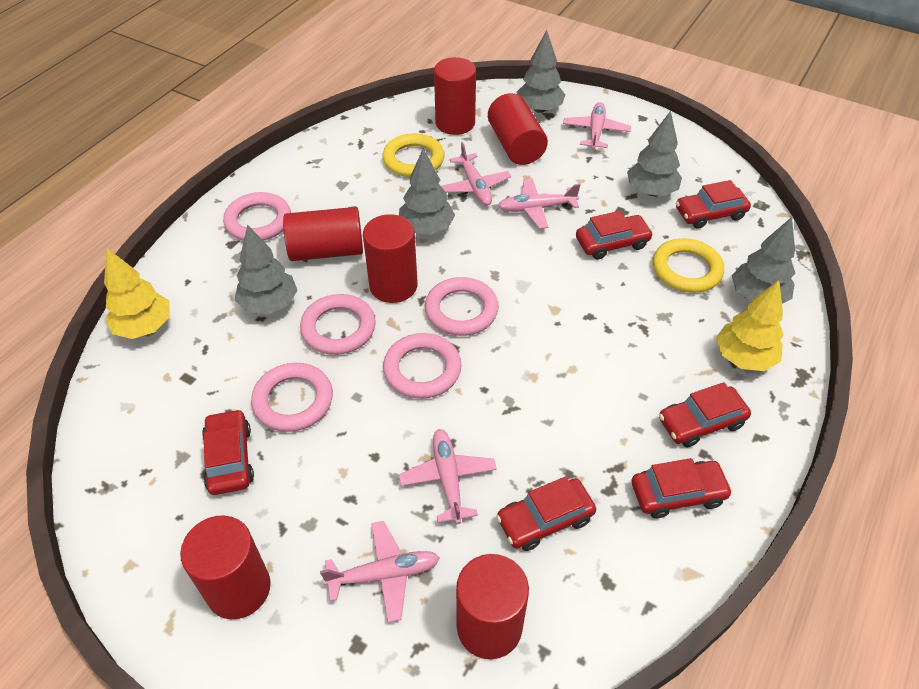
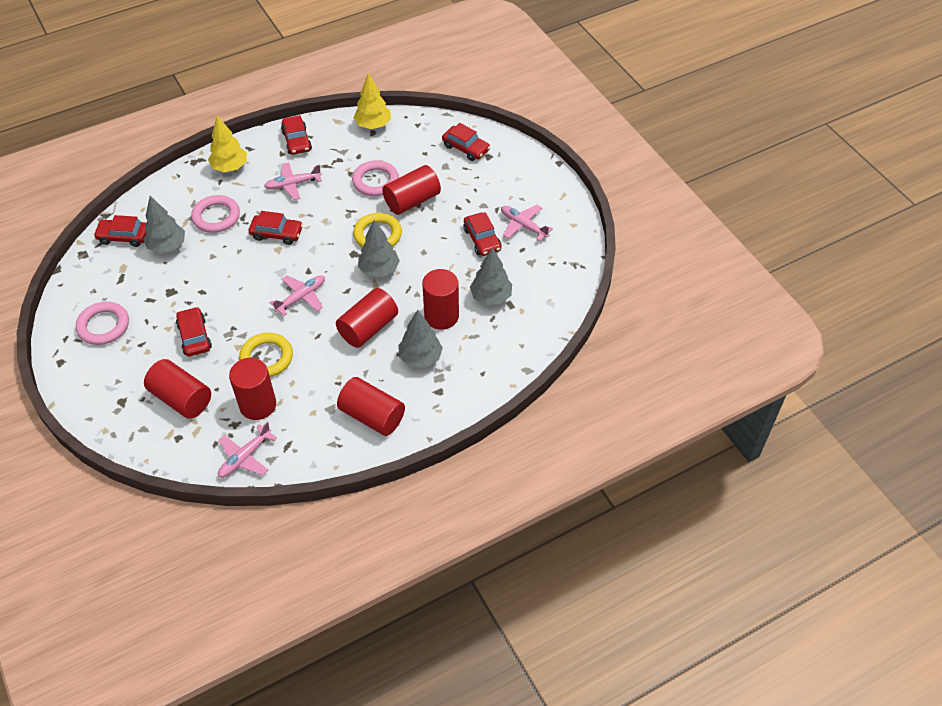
grey tree: 5 -> 4
pink plane: 5 -> 4
pink ring: 5 -> 3

